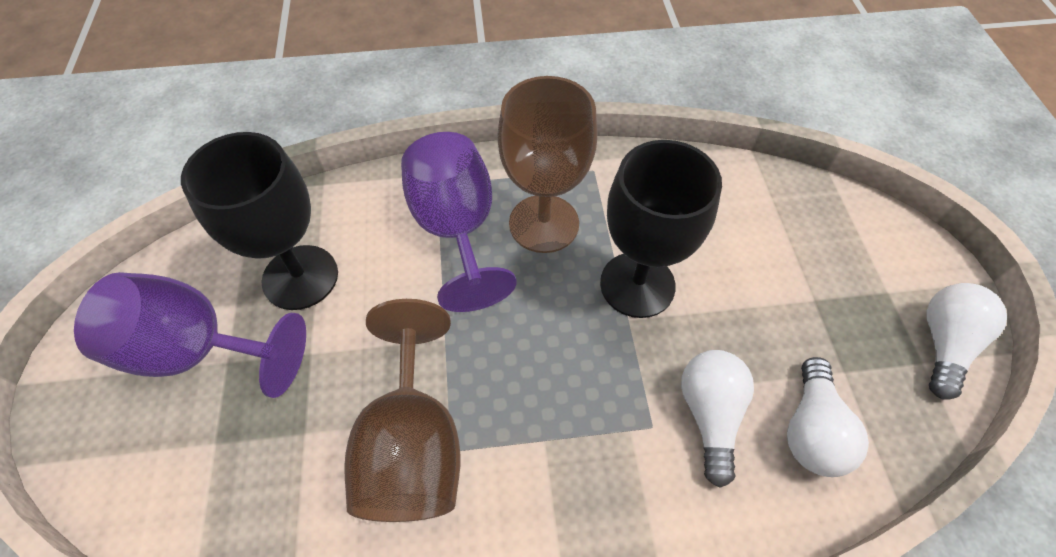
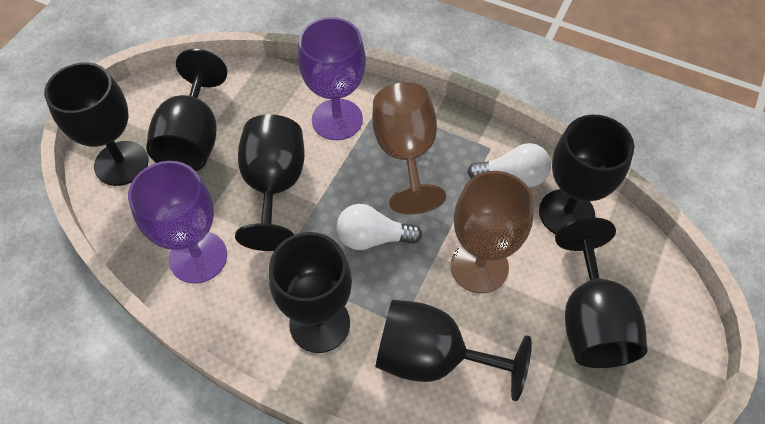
black goblet: 2 -> 7
white light bulb: 3 -> 2

